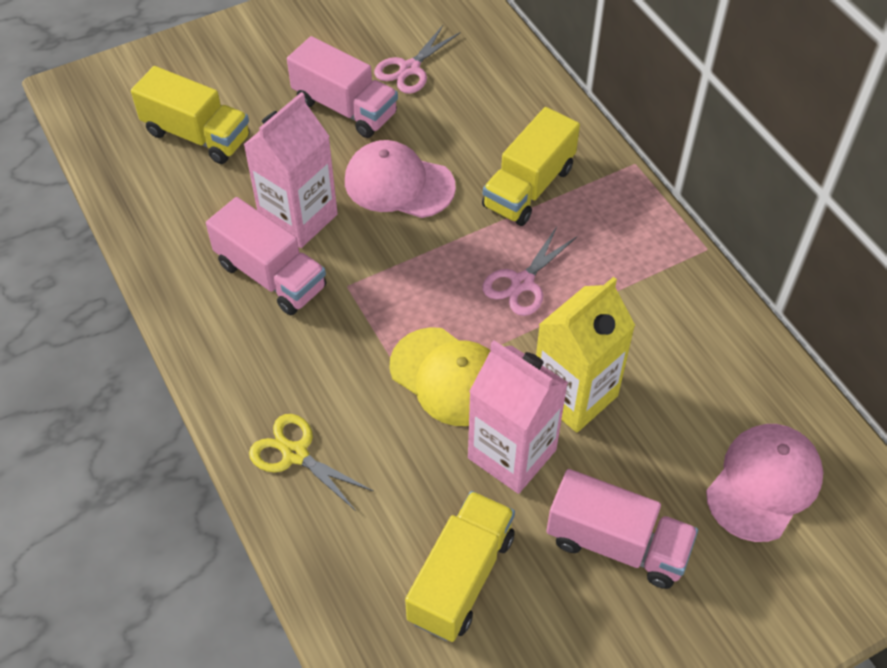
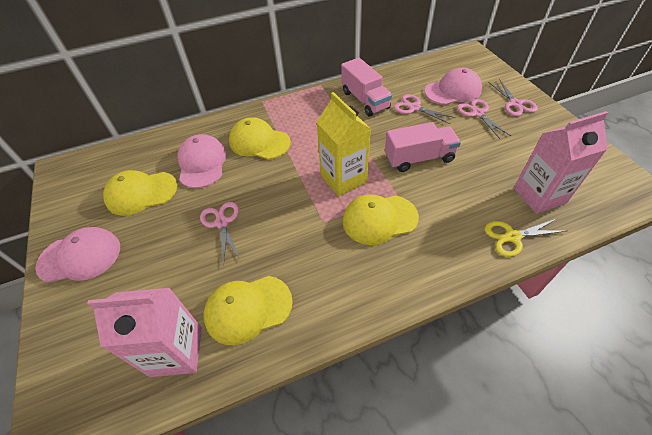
pink cap: 2 -> 3
pink scissors: 2 -> 4
pink truck: 3 -> 2
yellow cap: 1 -> 4
yellow truck: 3 -> 0

